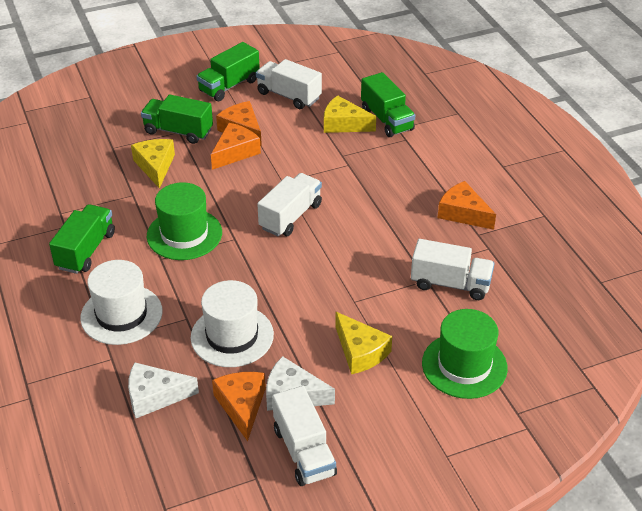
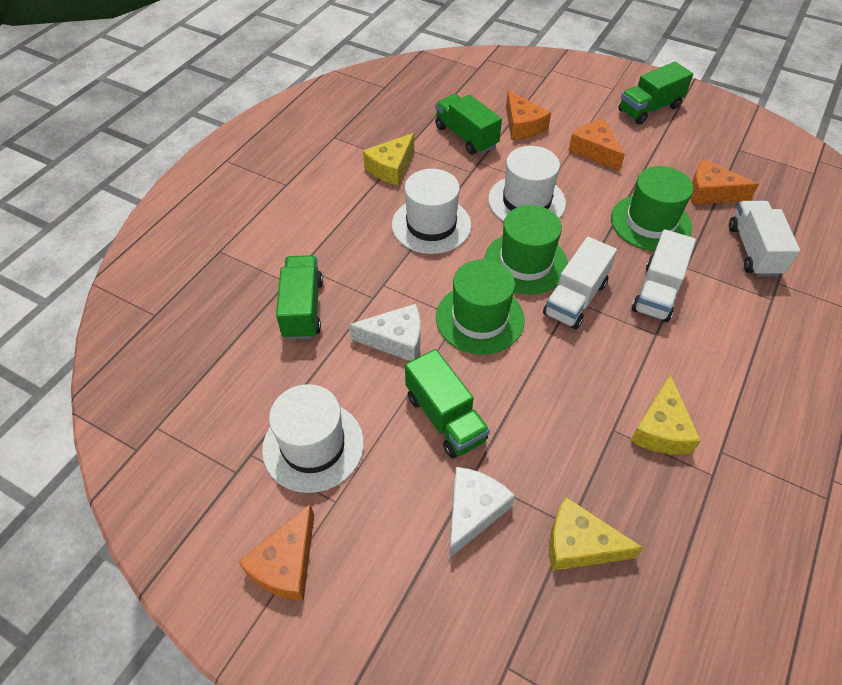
green hat: 2 -> 3
white hat: 2 -> 3
white truck: 4 -> 3

